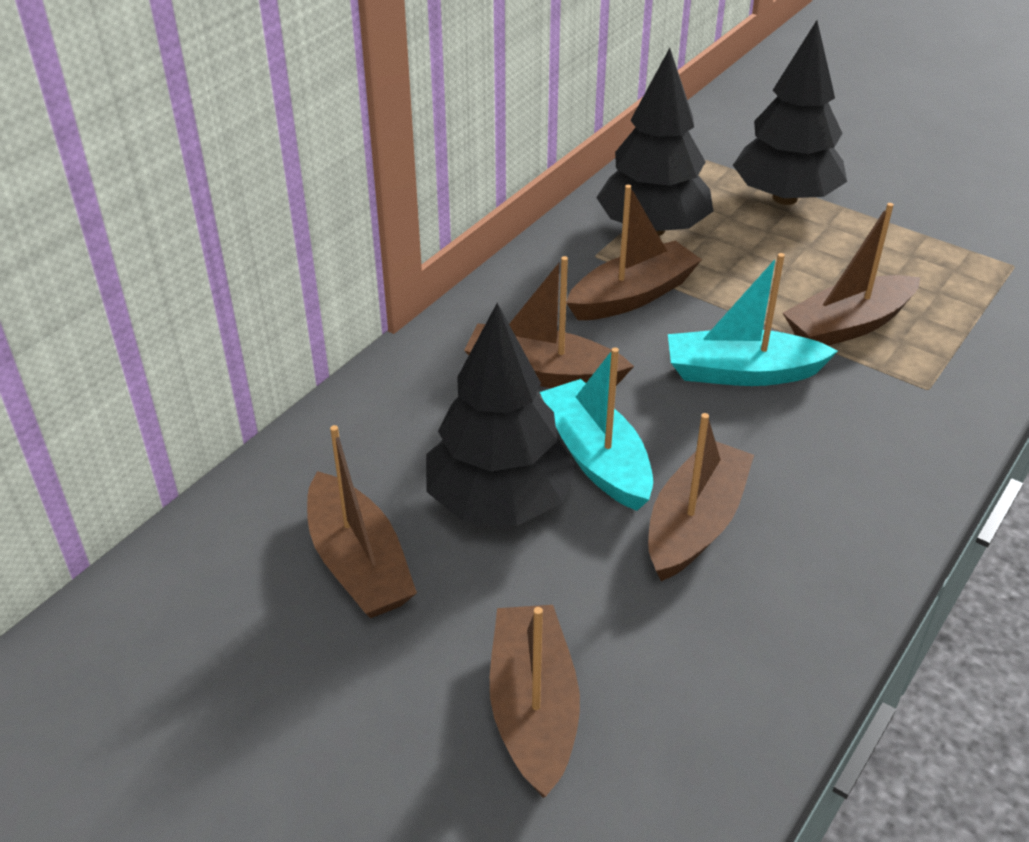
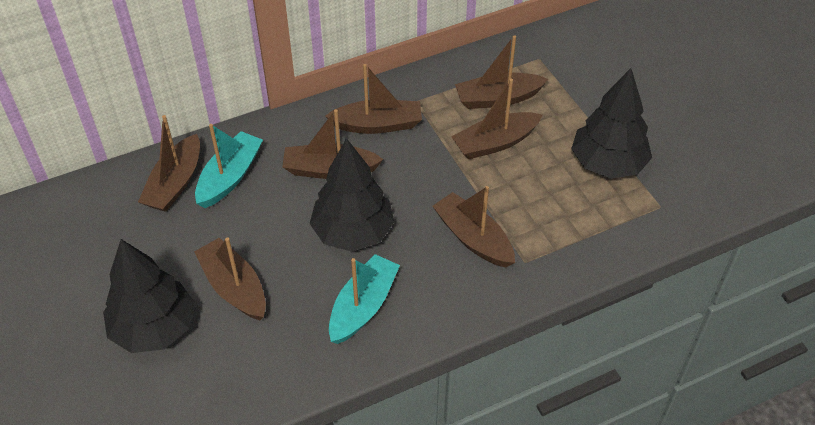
brown boat: 6 -> 7

